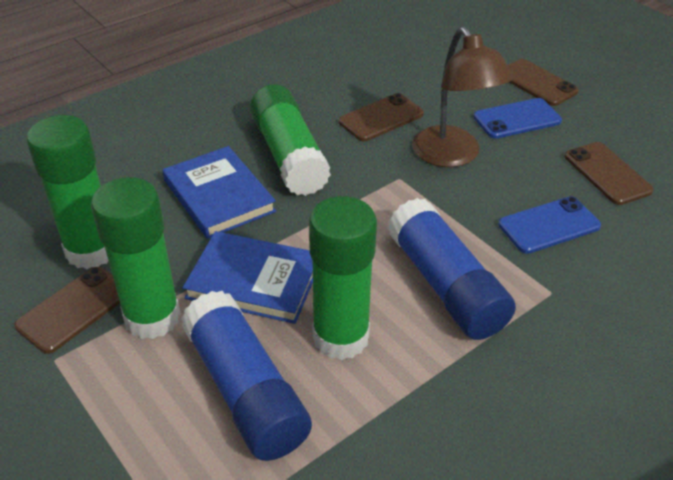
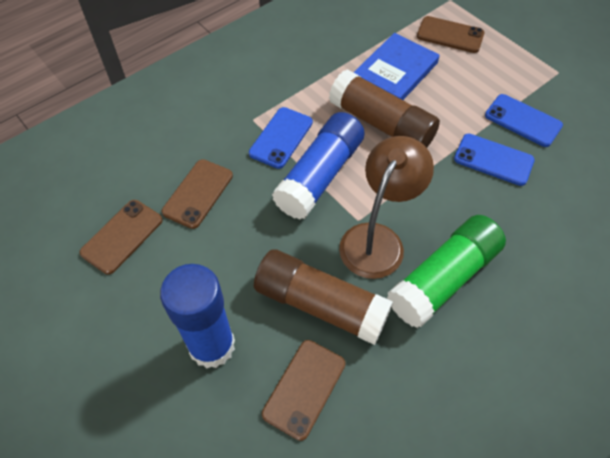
blue book: 2 -> 1
blue phone: 2 -> 3
brown glue stick: 0 -> 2
green glue stick: 4 -> 1

